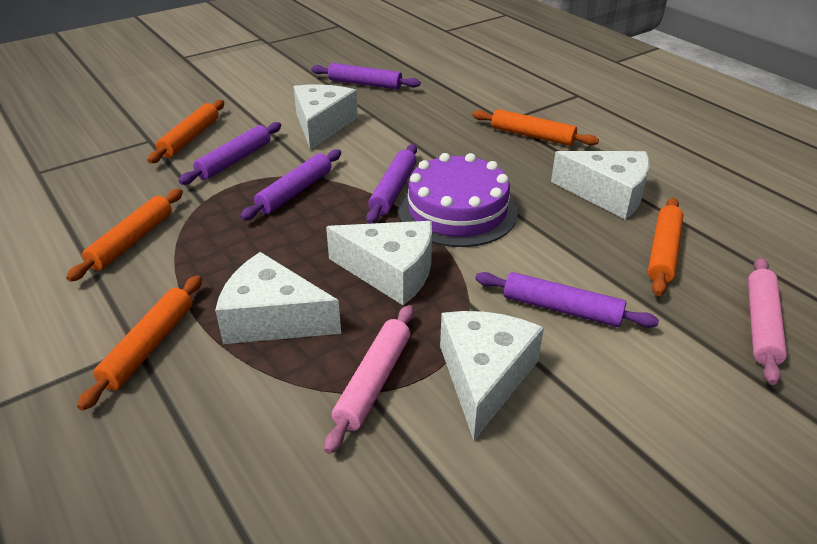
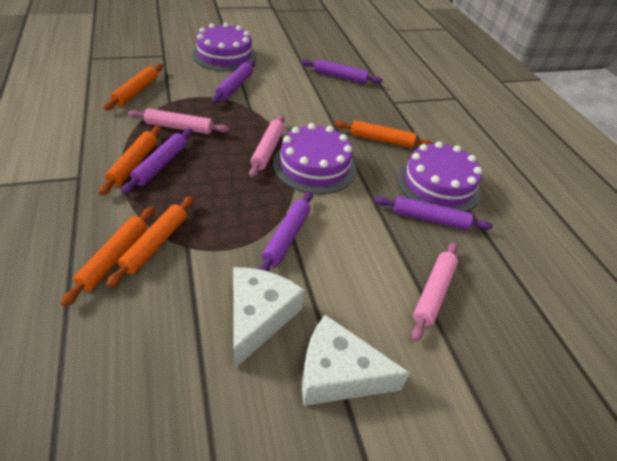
pink rolling pin: 2 -> 3
purple cake: 1 -> 3
white cheese: 5 -> 2

